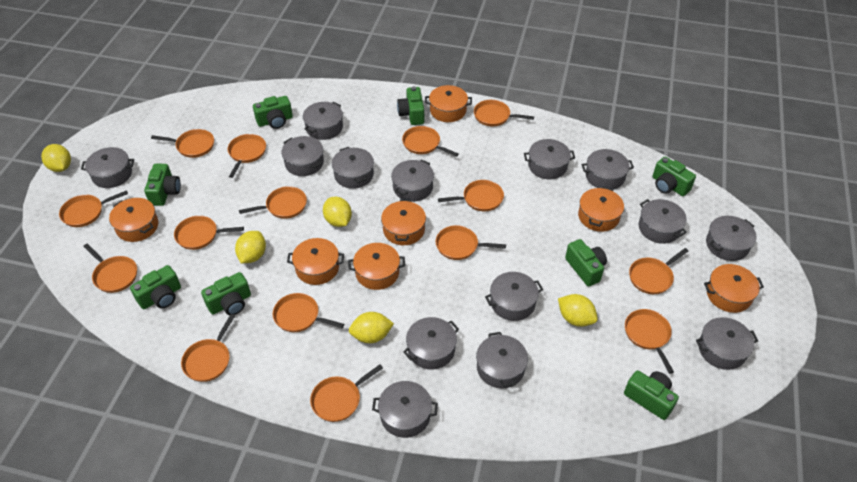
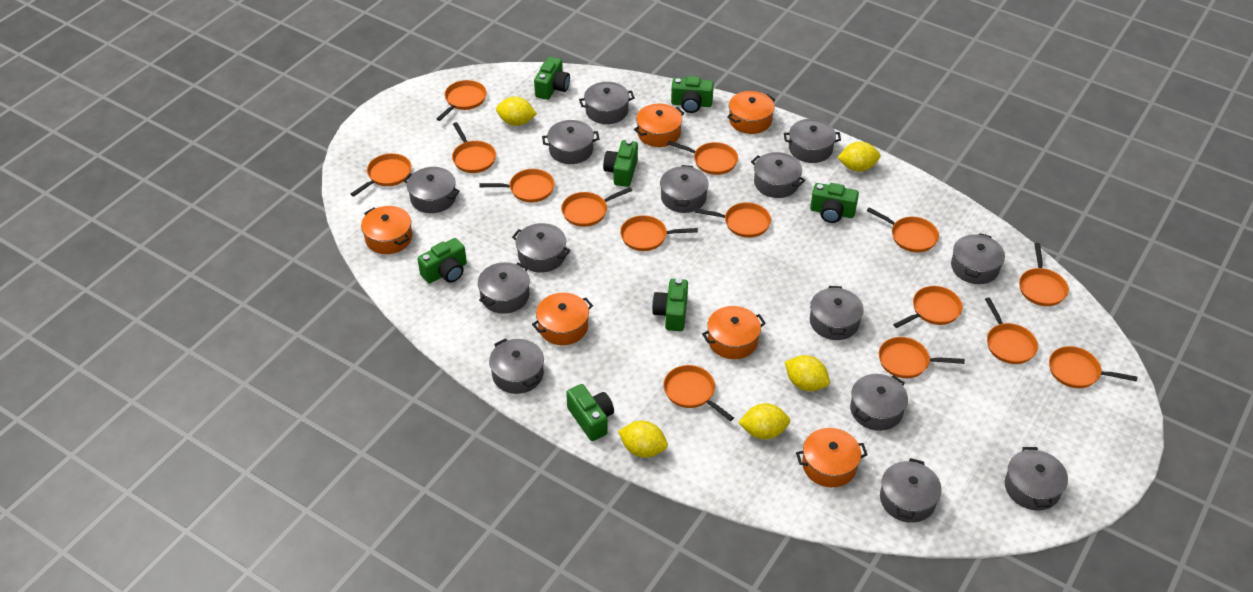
green camera: 8 -> 7
orange pot: 7 -> 6

